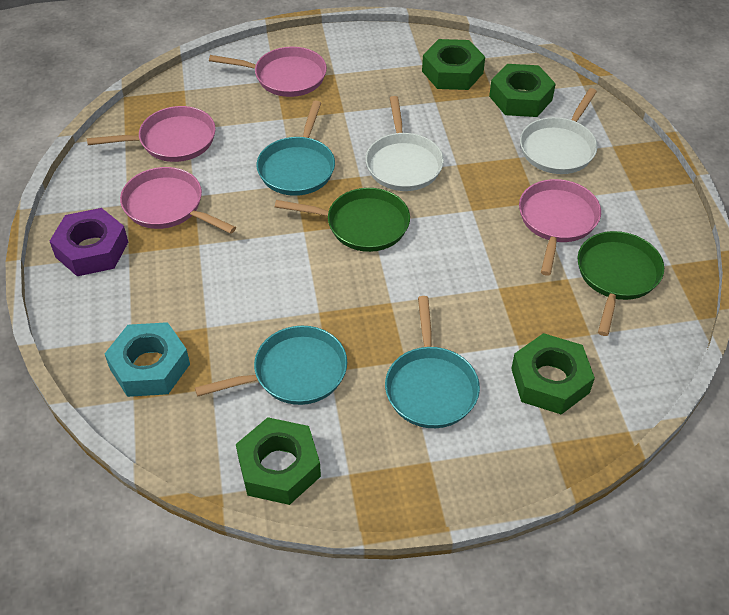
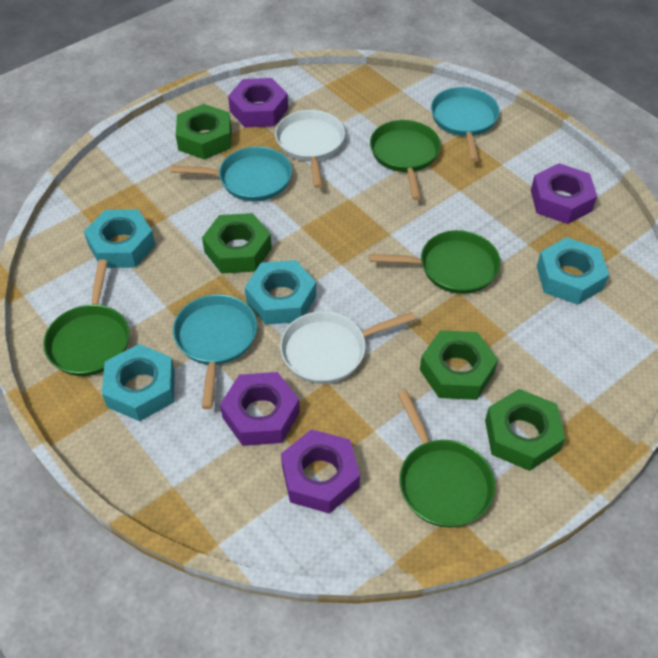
green pan: 2 -> 4
pink pan: 4 -> 0
purple nut: 1 -> 4
turquoise nut: 1 -> 4

